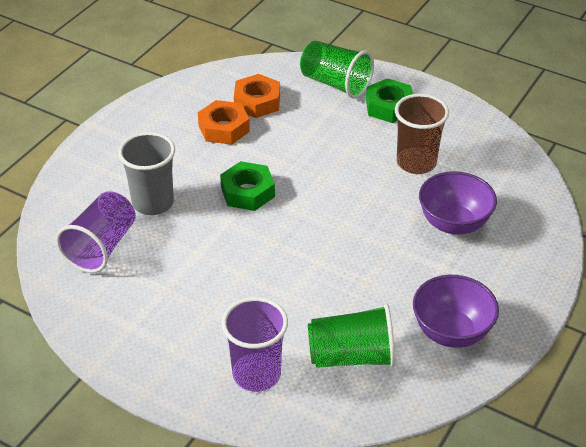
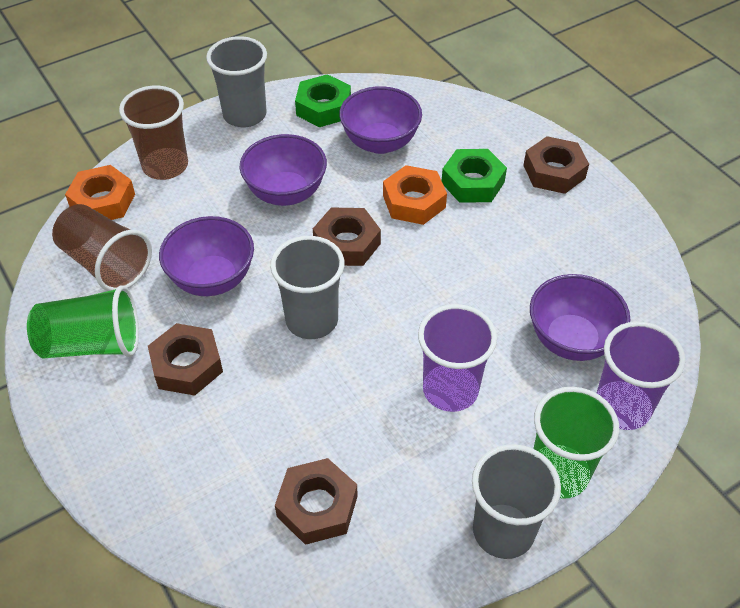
brown cup: 1 -> 2
brown nut: 0 -> 4
grey cup: 1 -> 3
purple bowl: 2 -> 4

